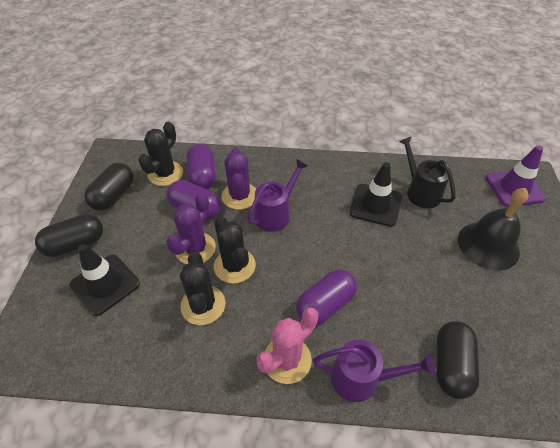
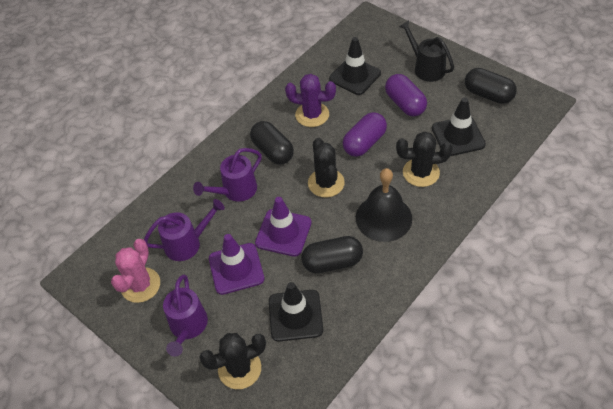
black traffic cone: 2 -> 3
purple cactus: 2 -> 1
purple capsule: 3 -> 2
purple traffic cone: 1 -> 2
purple watering can: 2 -> 3

